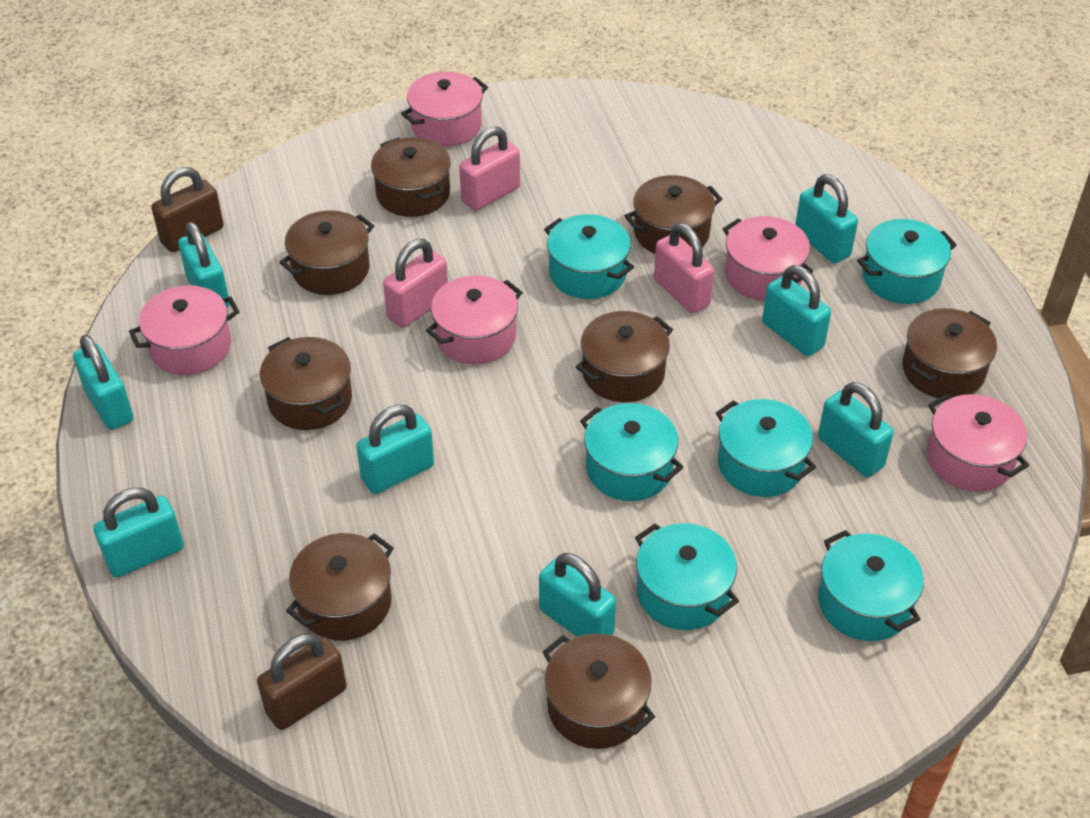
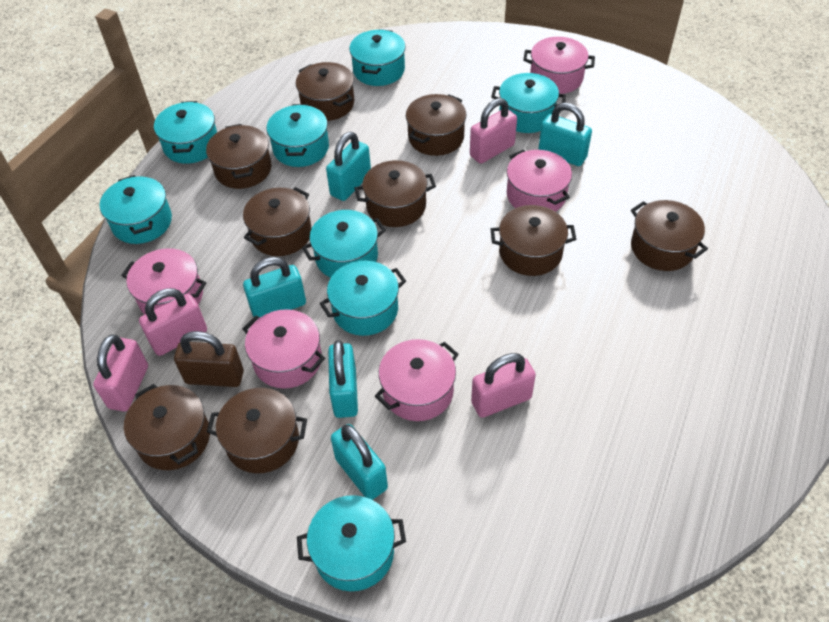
brown padlock: 2 -> 1
brown pot: 8 -> 9
pink padlock: 3 -> 4
turquoise padlock: 8 -> 5
turquoise pot: 6 -> 8

